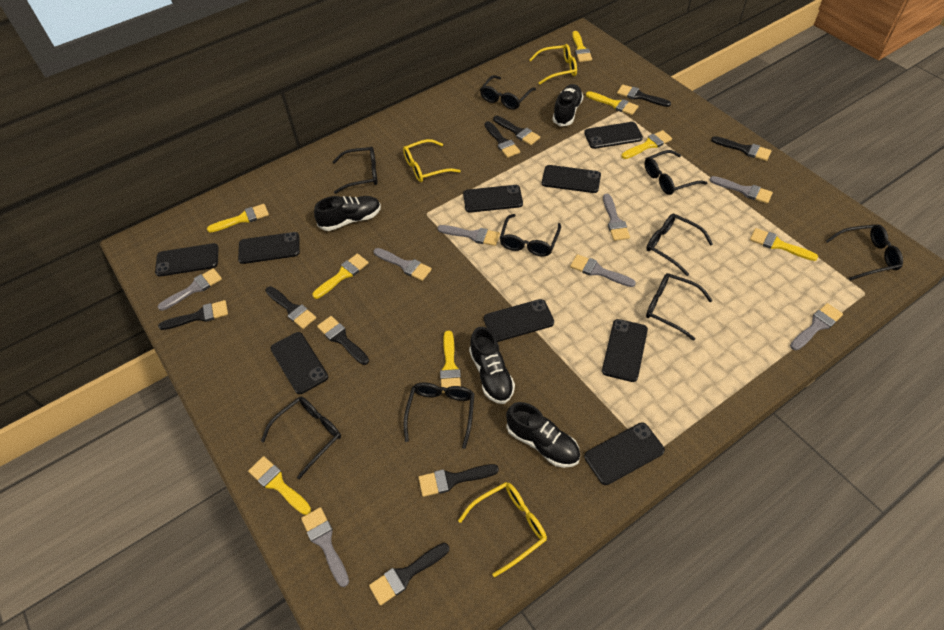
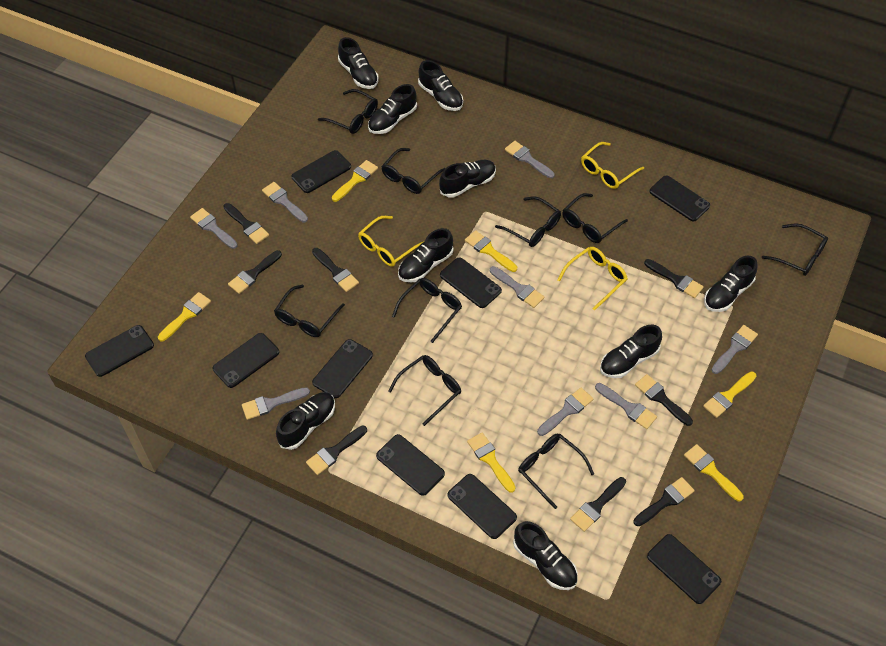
black brush: 9 -> 8
black shoe: 4 -> 9
yellow brush: 8 -> 6

